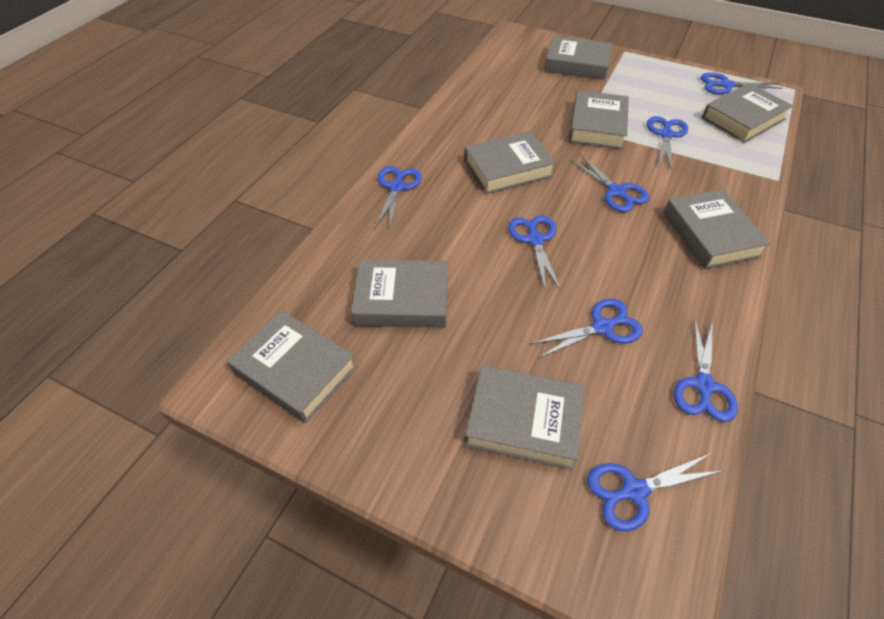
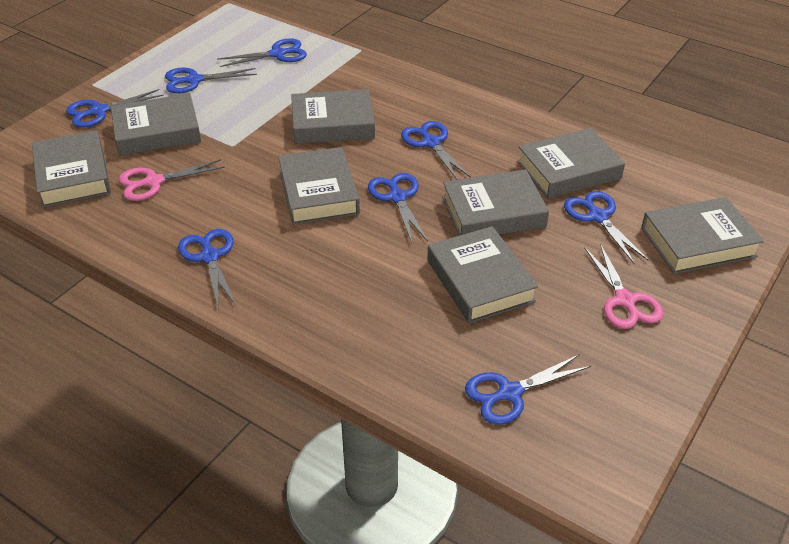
pink scissors: 0 -> 2

